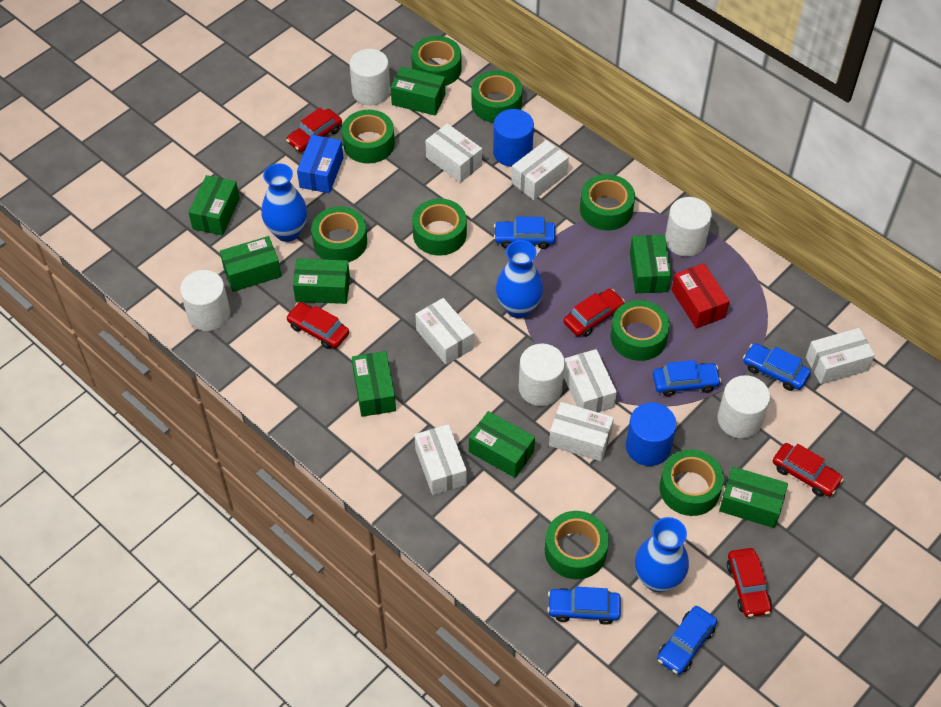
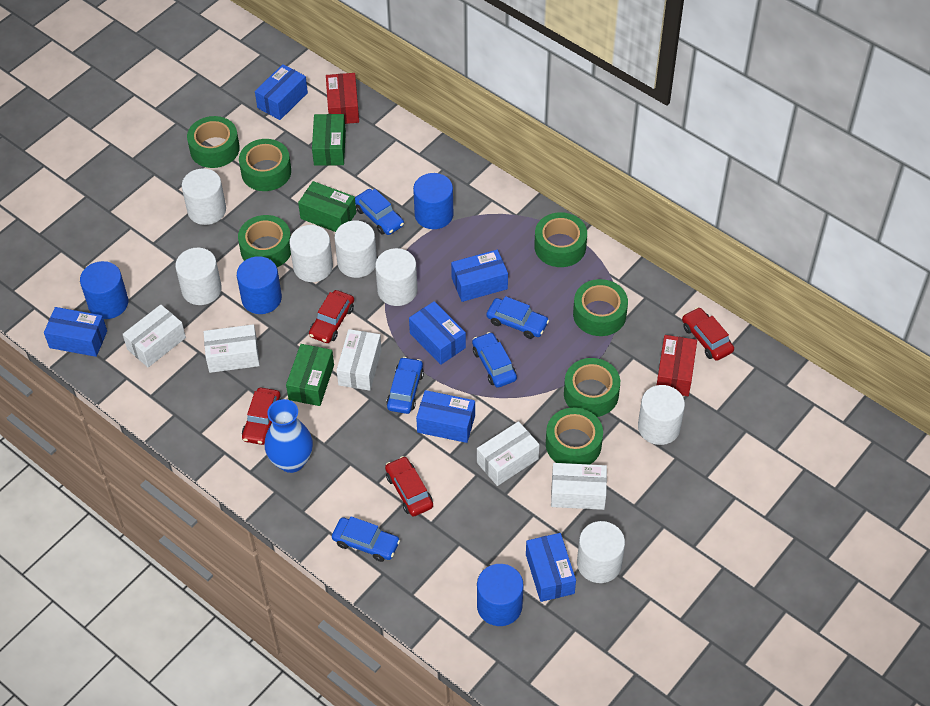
blue box: 1 -> 6
blue cylinder: 2 -> 4
blue vase: 3 -> 1
green box: 8 -> 3
green tape: 9 -> 7
red box: 1 -> 2
red car: 5 -> 4
white box: 7 -> 5
white cylinder: 5 -> 7

